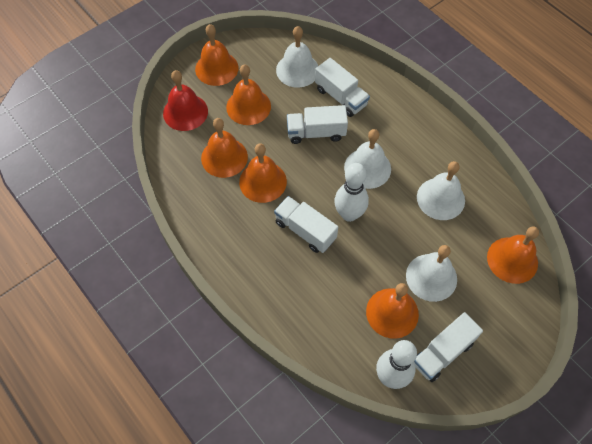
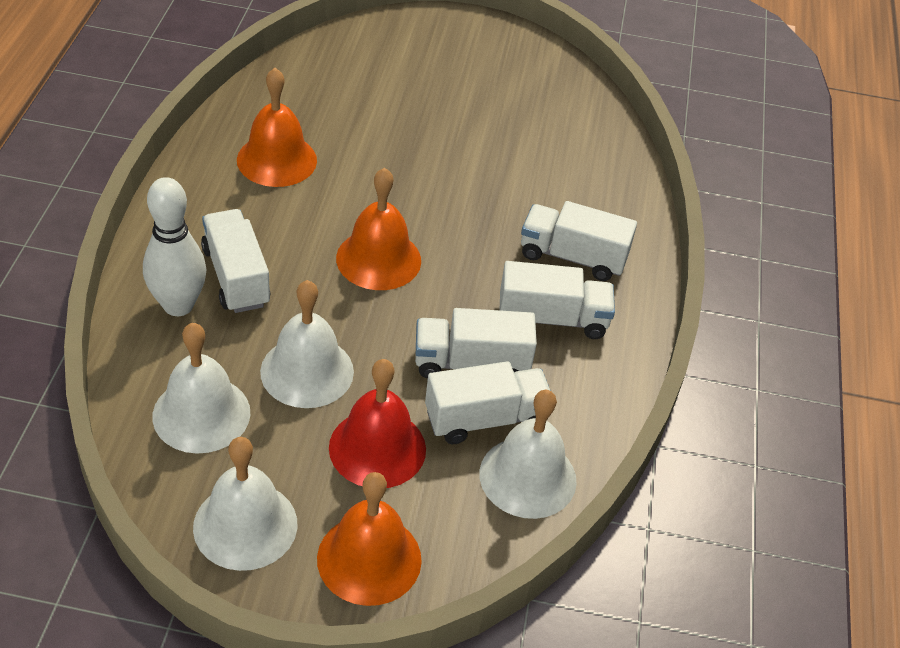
orange bell: 6 -> 3
white bowling pin: 2 -> 1
white truck: 4 -> 5

